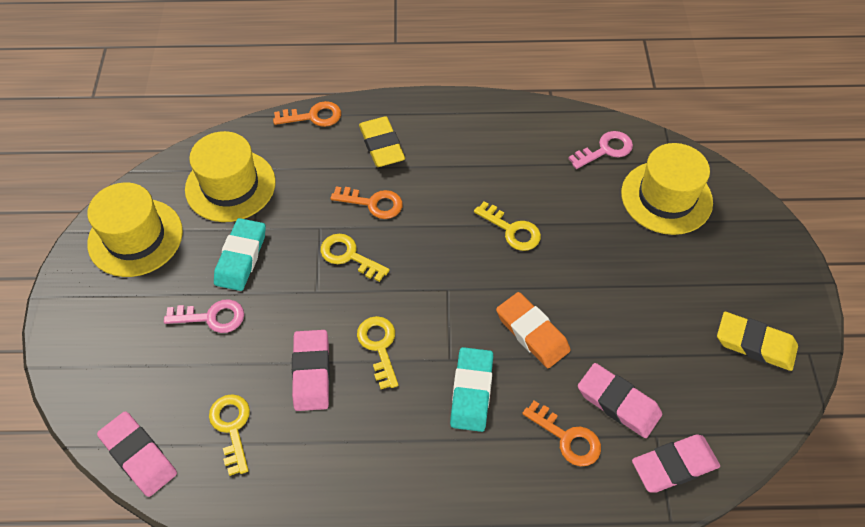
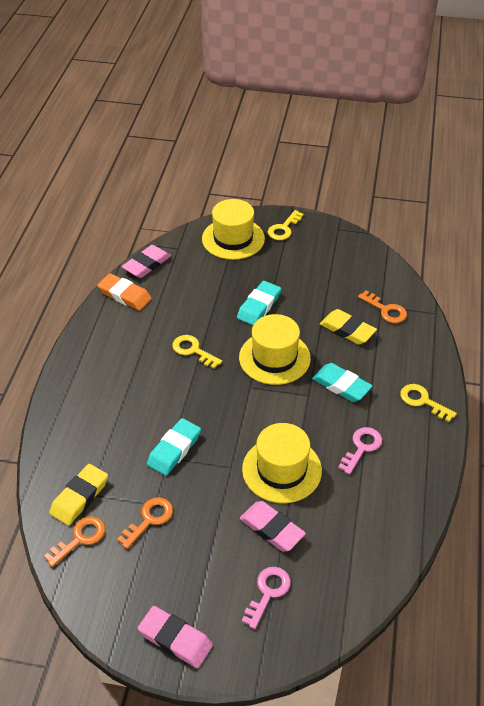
pink eraser: 4 -> 3
turquoise eraser: 2 -> 3
yellow key: 4 -> 3

